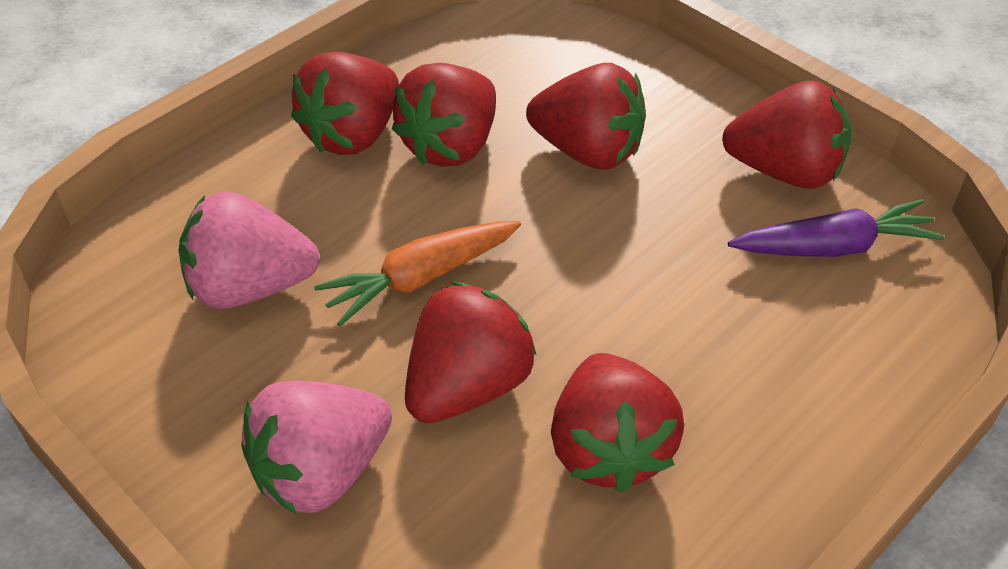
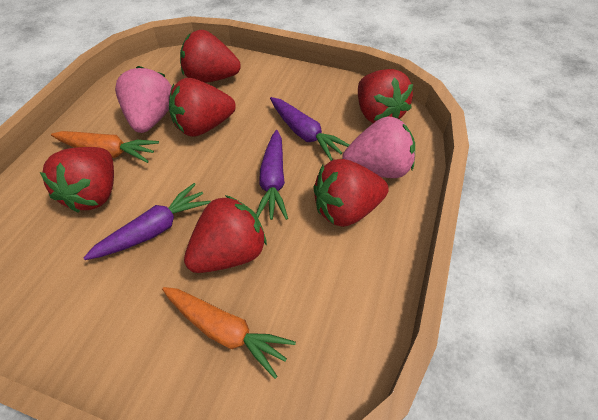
orange carrot: 1 -> 2
purple carrot: 1 -> 3

